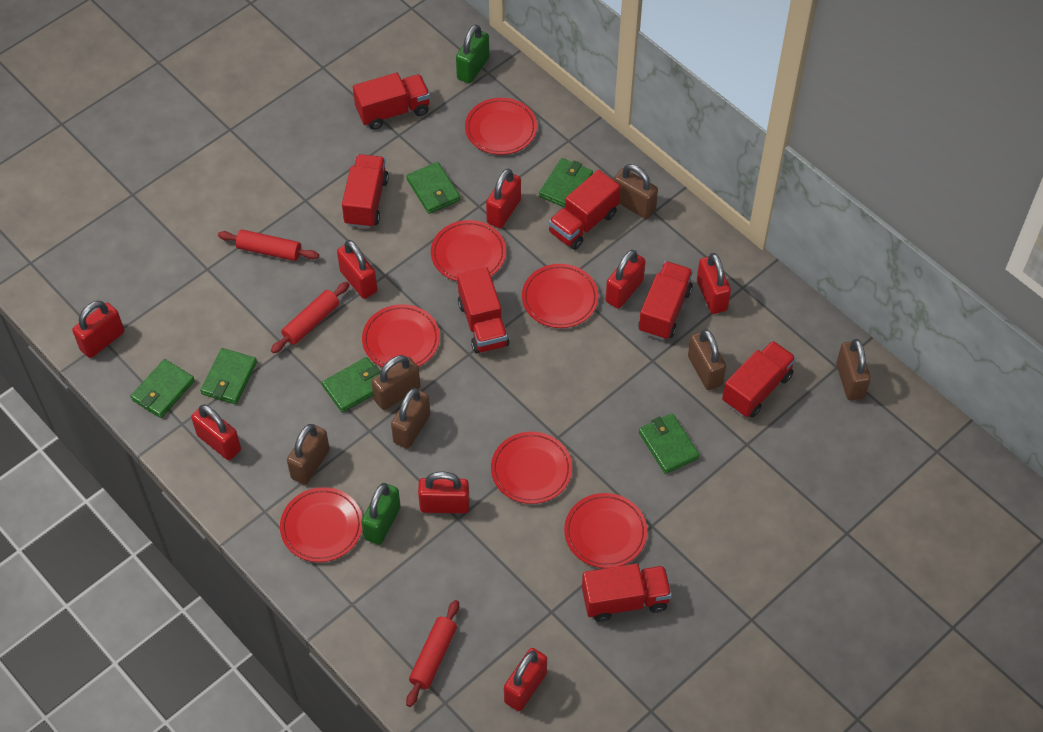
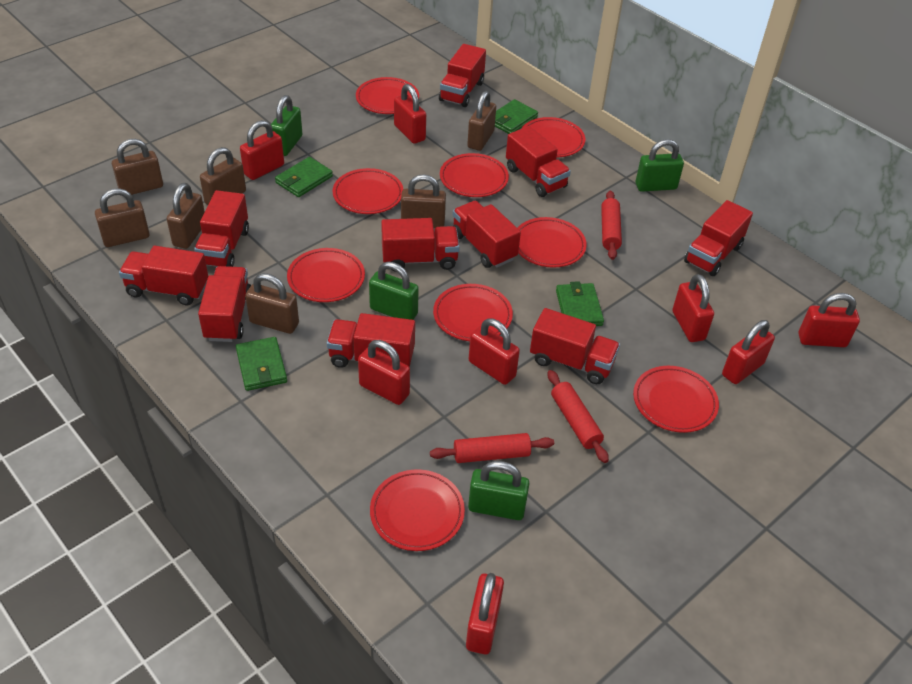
brown padlock: 6 -> 7
green padlock: 2 -> 4
green wallet: 6 -> 4
red plate: 7 -> 9
red truck: 7 -> 10

